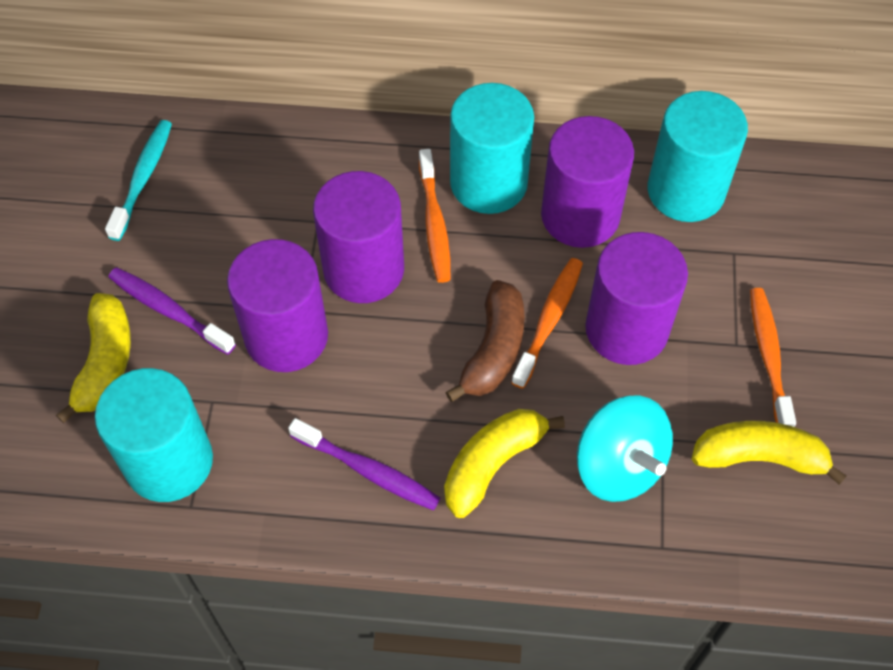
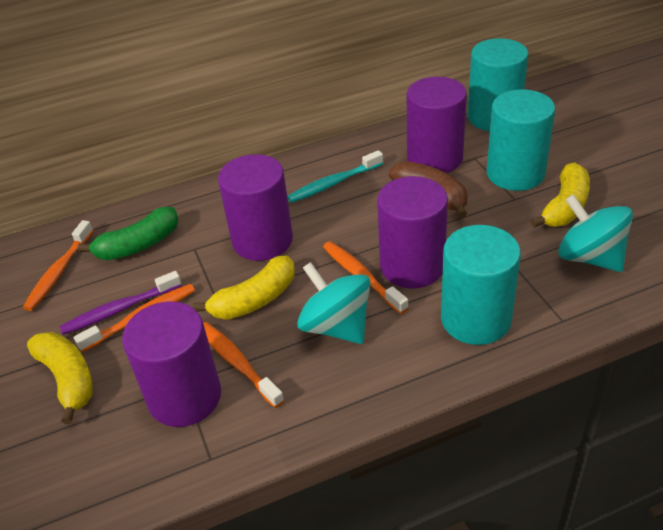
green banana: 0 -> 1
orange toothbrush: 3 -> 4
purple toothbrush: 2 -> 1
turquoise spinning top: 1 -> 2

